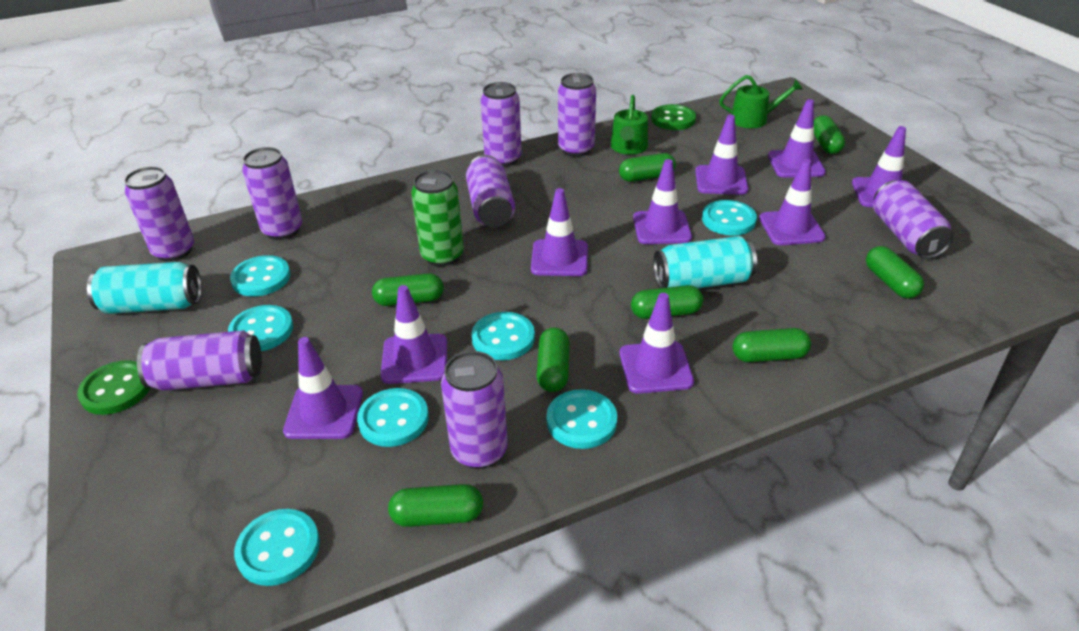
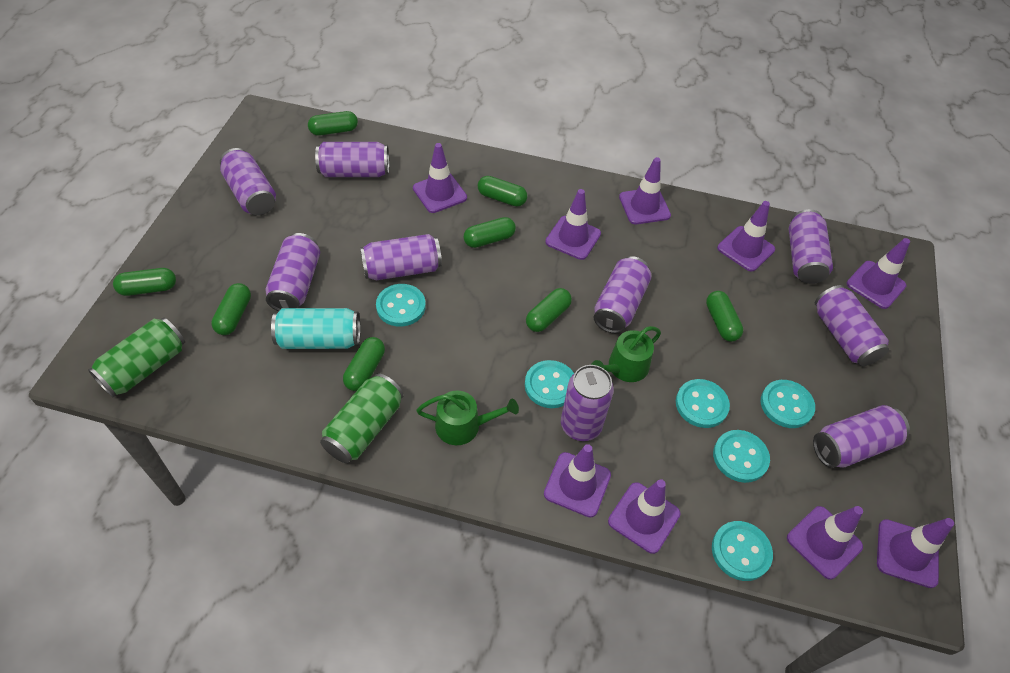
green button: 2 -> 0
green can: 1 -> 2
purple can: 8 -> 9
turquoise button: 7 -> 6
turquoise can: 2 -> 1

